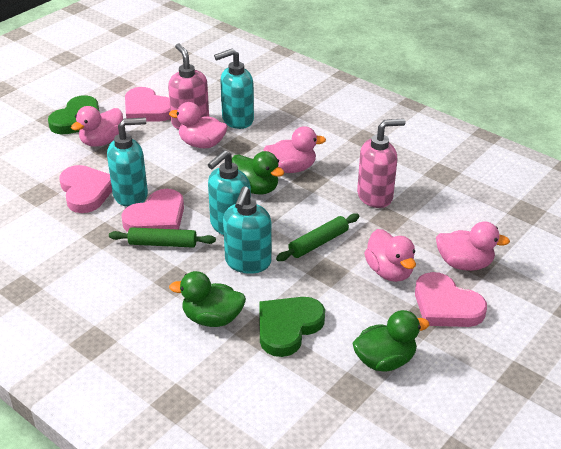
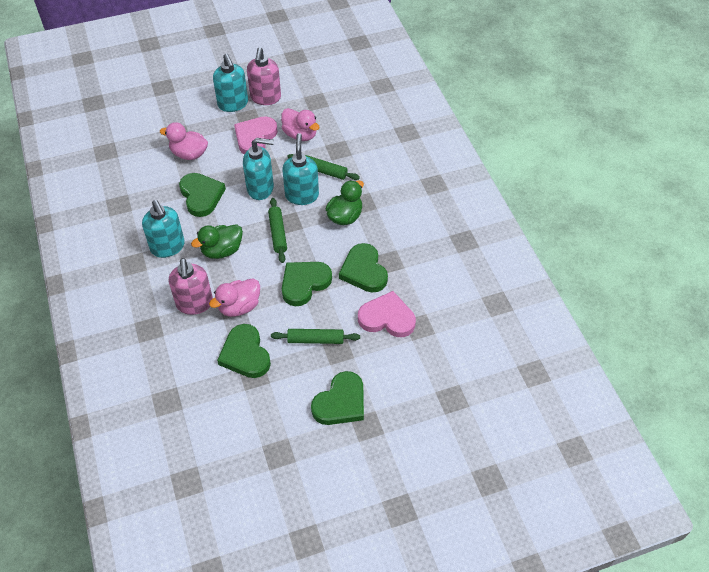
green duck: 3 -> 2
green heart: 2 -> 5
green rolling pin: 2 -> 3
pink duck: 5 -> 3
pink heart: 4 -> 2

